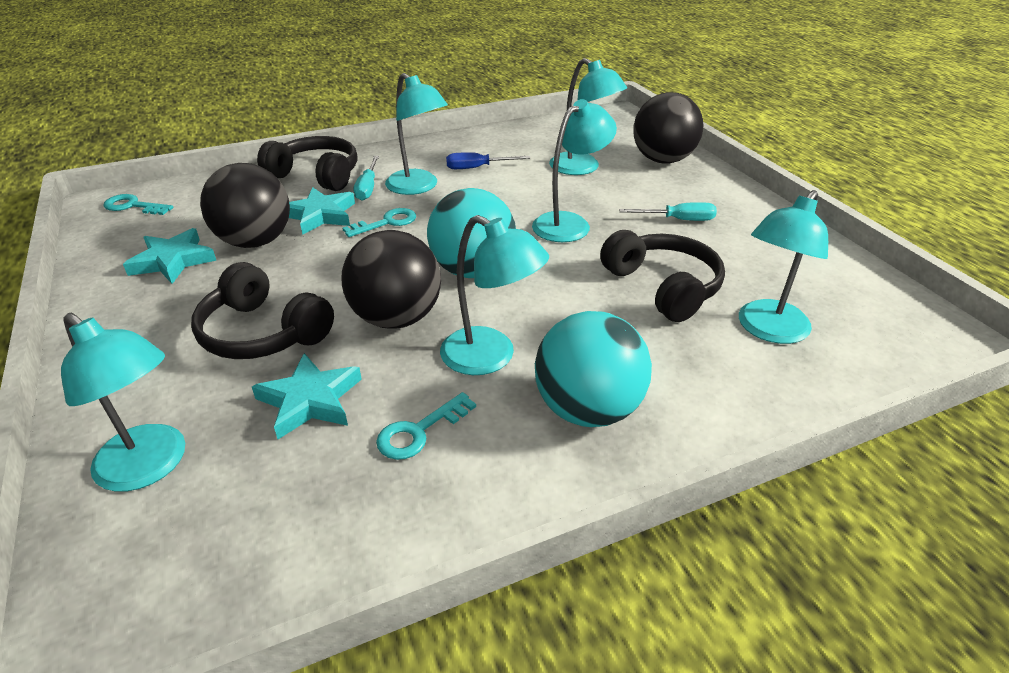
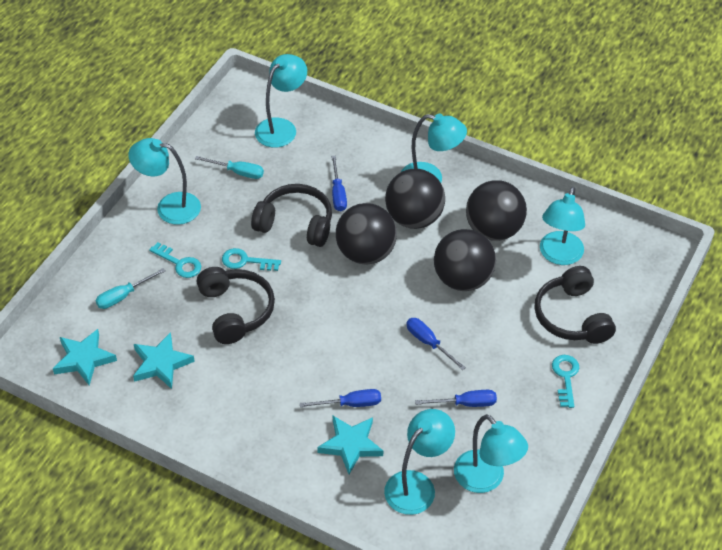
black ball: 3 -> 4
blue screwdriver: 1 -> 4
turquoise ball: 2 -> 0

